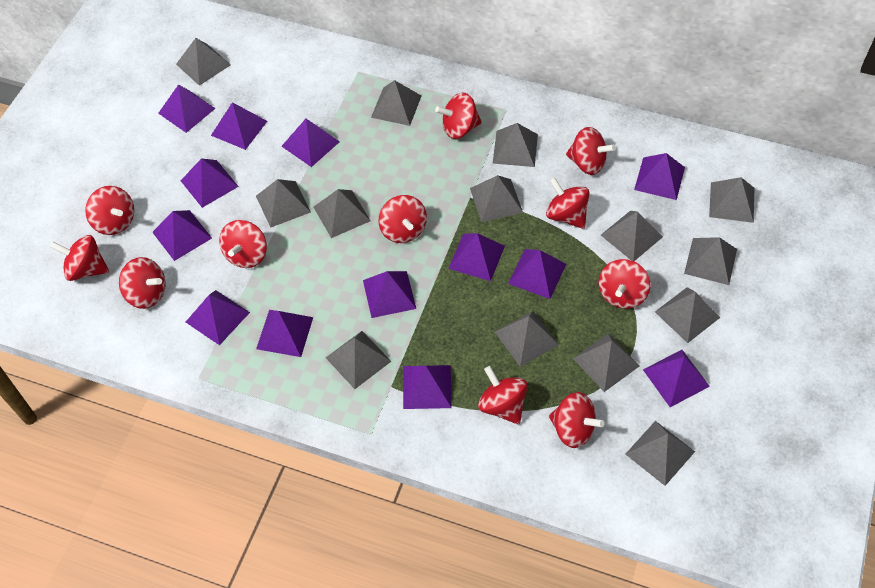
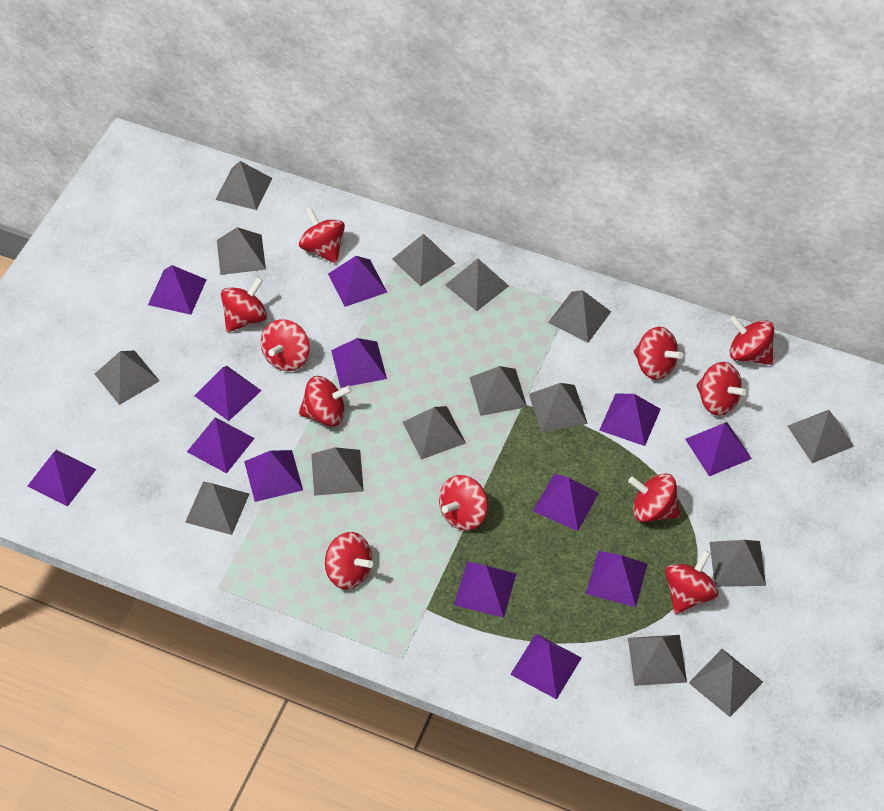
grey pyramid: 14 -> 15

